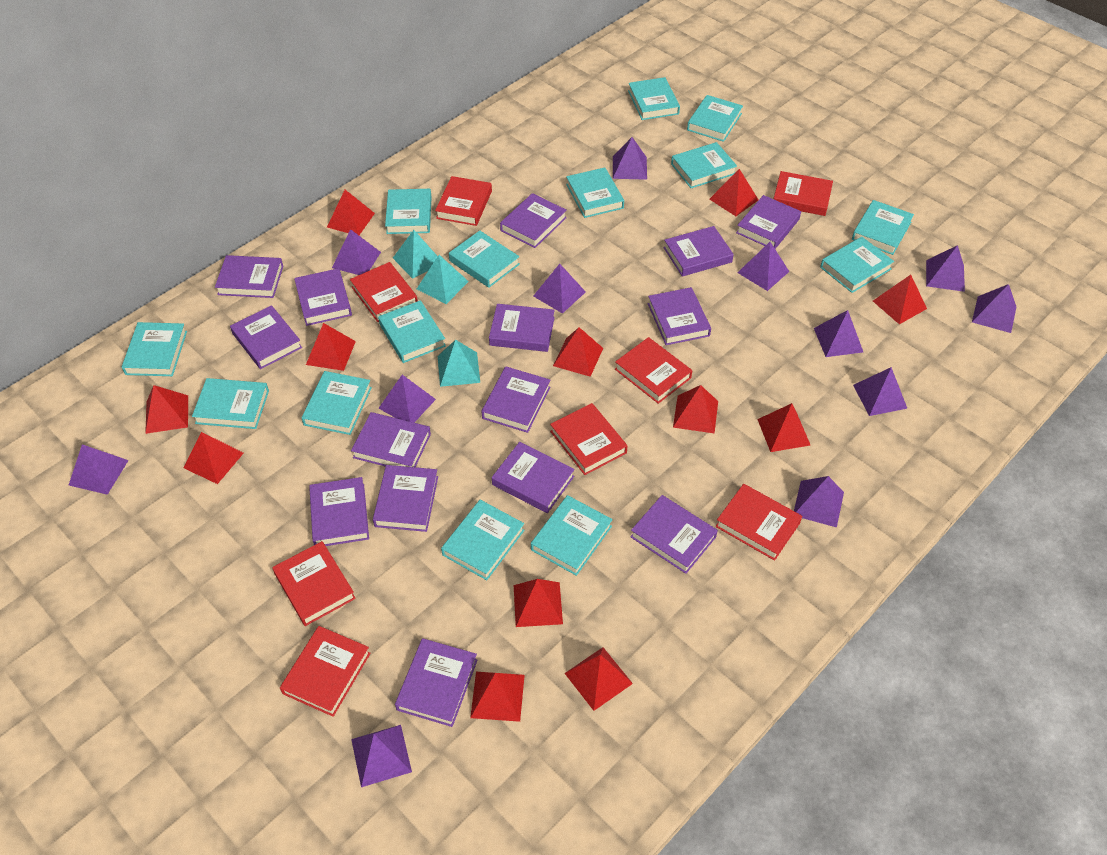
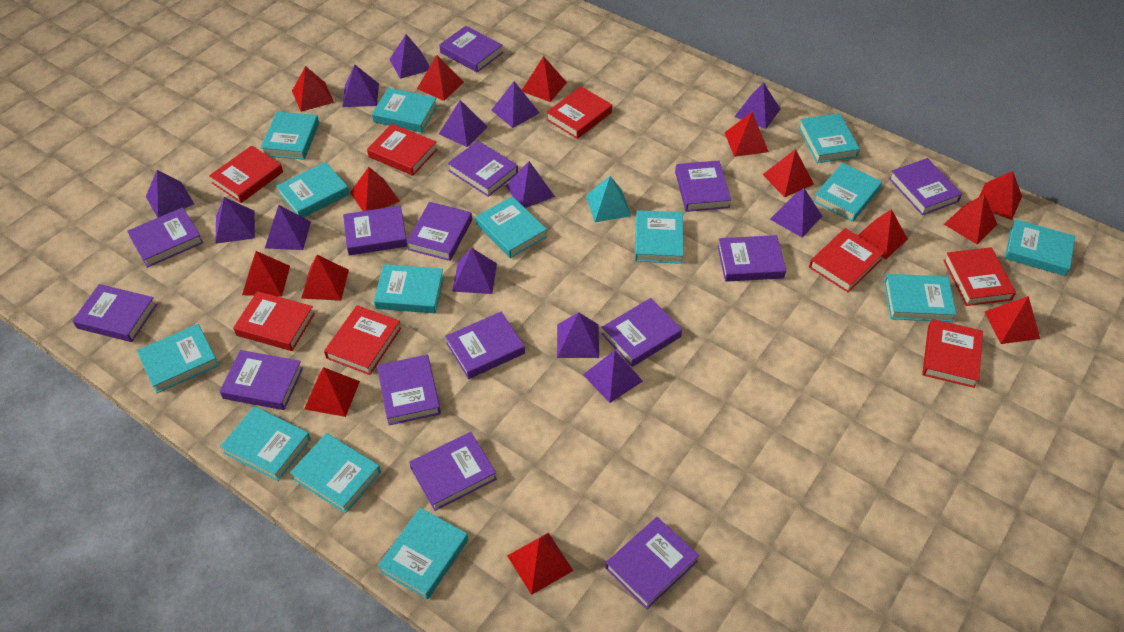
purple pyramid: 12 -> 13
red pyramid: 12 -> 14
turquoise pyramid: 3 -> 1

